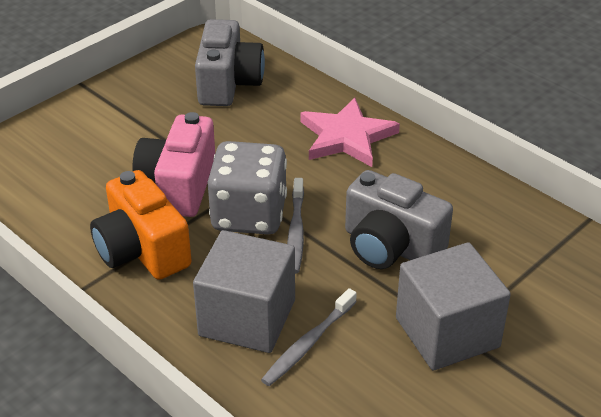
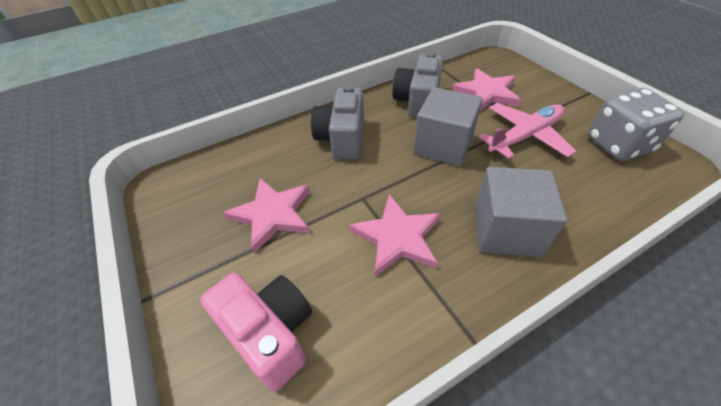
grey toothbrush: 2 -> 0
orange camera: 1 -> 0
pink plane: 0 -> 1
pink star: 1 -> 3

